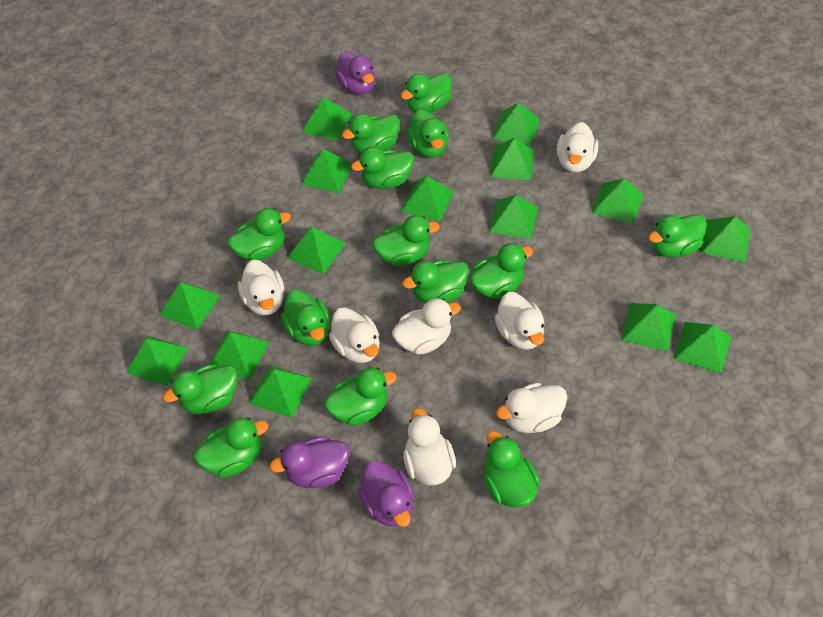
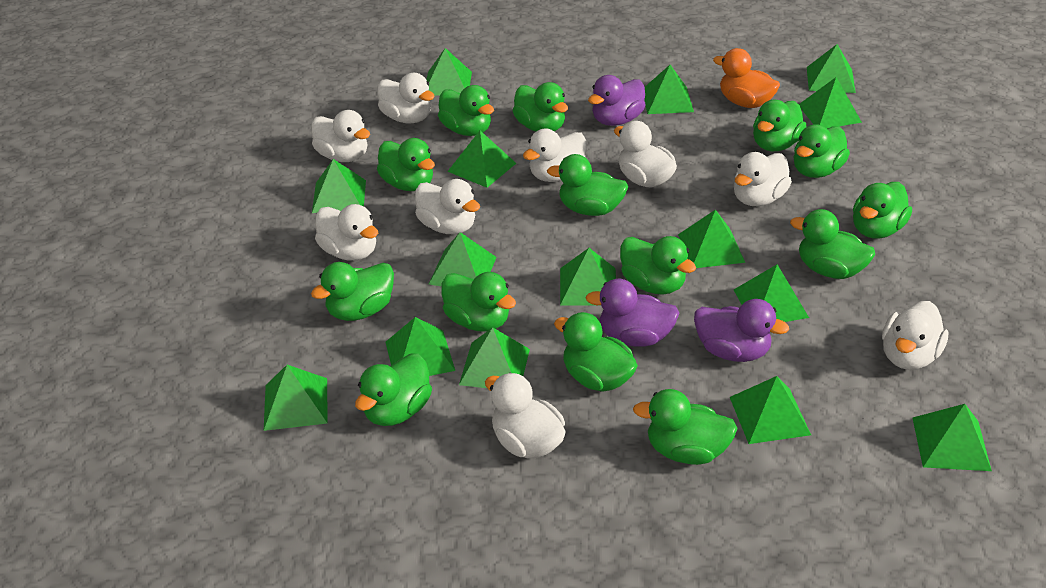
orange duck: 0 -> 1
white duck: 7 -> 9

